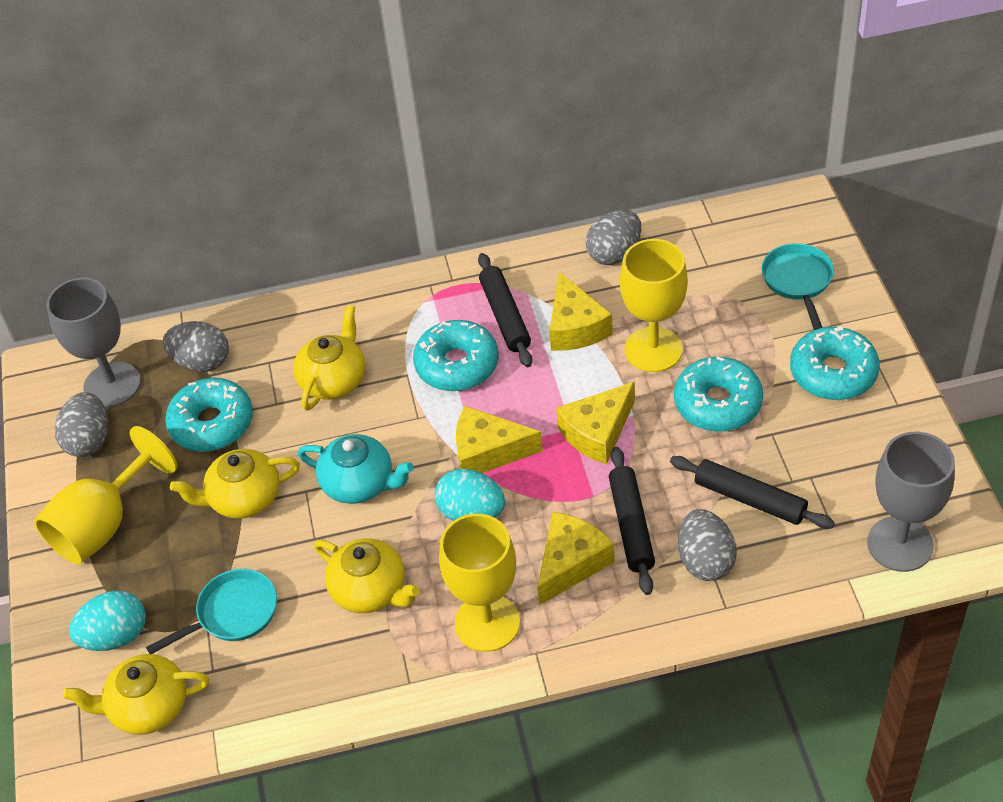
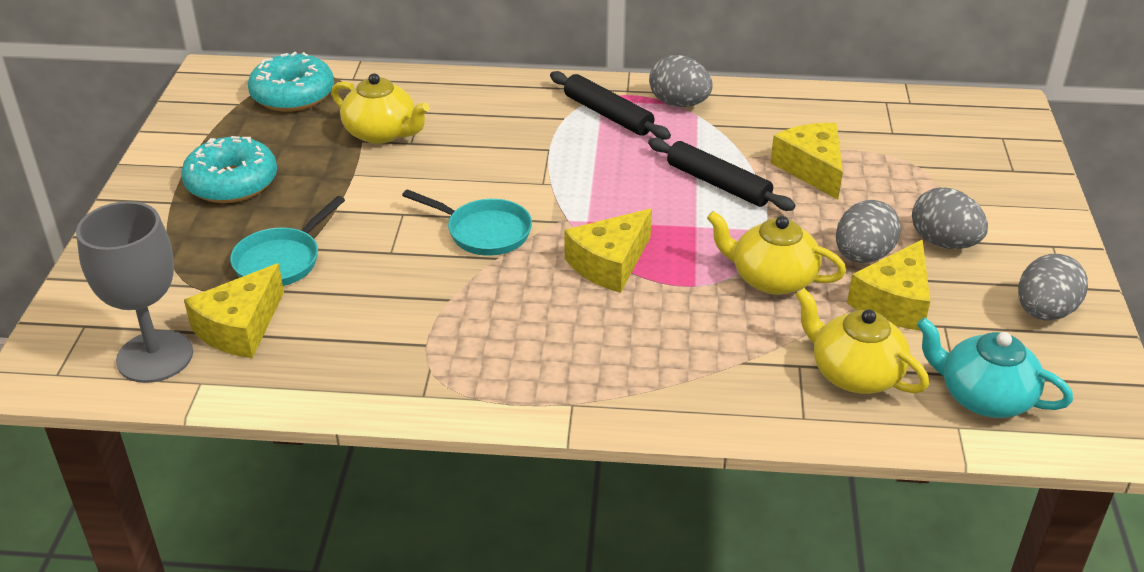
black rolling pin: 3 -> 2
grey goblet: 2 -> 1
turquoise donut: 4 -> 2
turquoise egg: 2 -> 0
yellow goblet: 3 -> 0
yellow teapot: 4 -> 3

